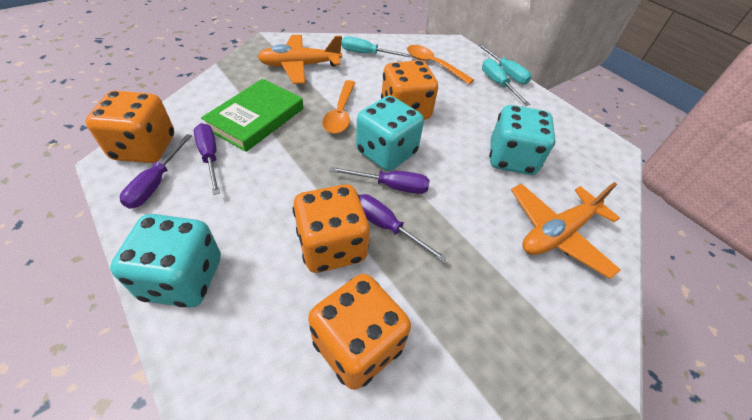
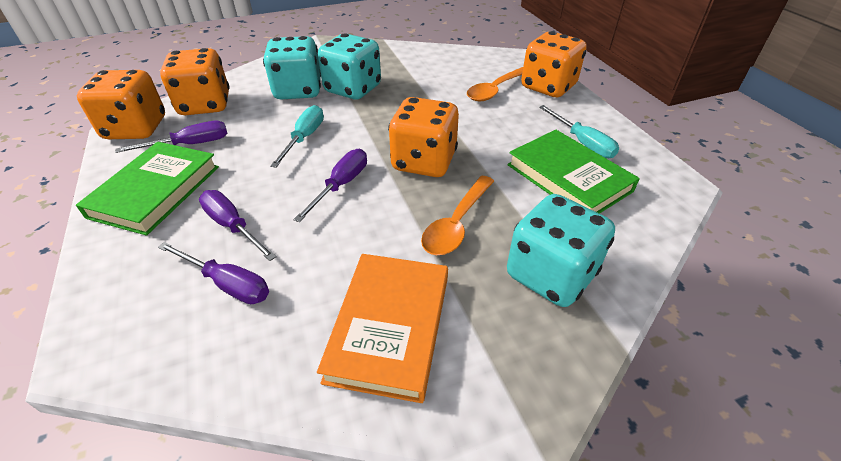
green book: 1 -> 2
orange book: 0 -> 1
orange plane: 2 -> 0
turquoise screwdriver: 3 -> 2

